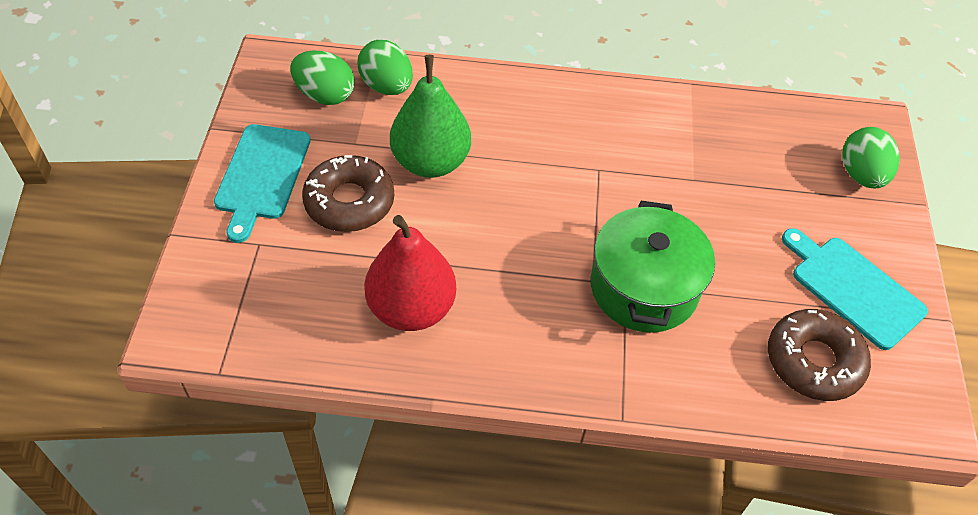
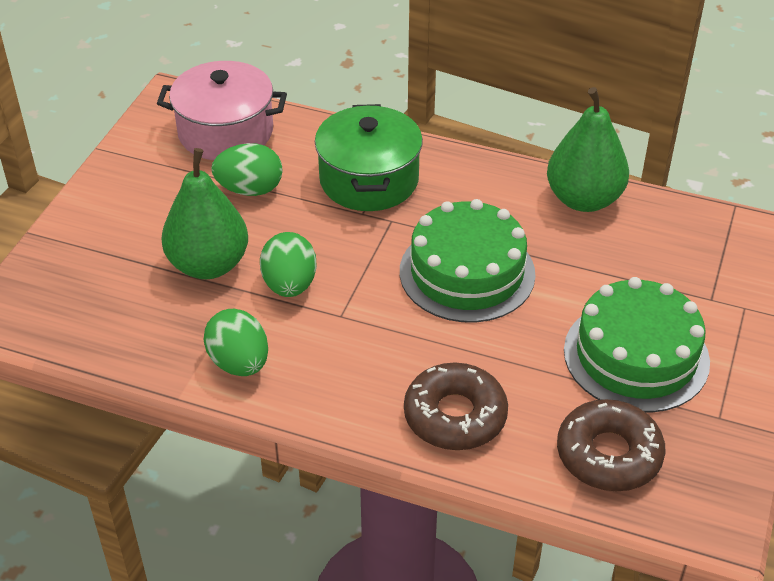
green cake: 0 -> 2
green pear: 1 -> 2
pink pot: 0 -> 1
red pear: 1 -> 0
turquoise cutting board: 2 -> 0

